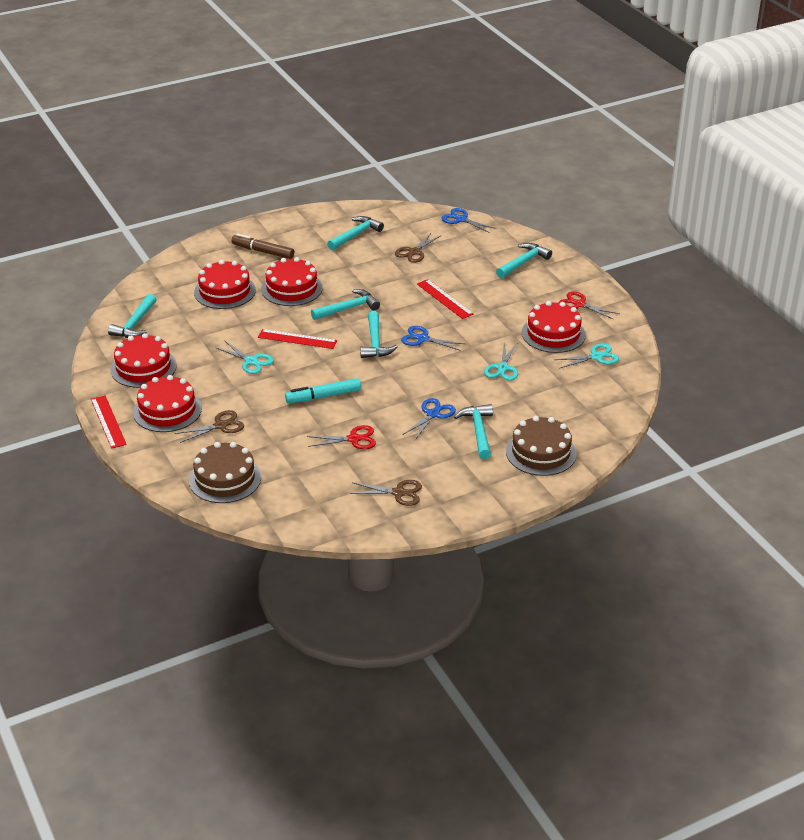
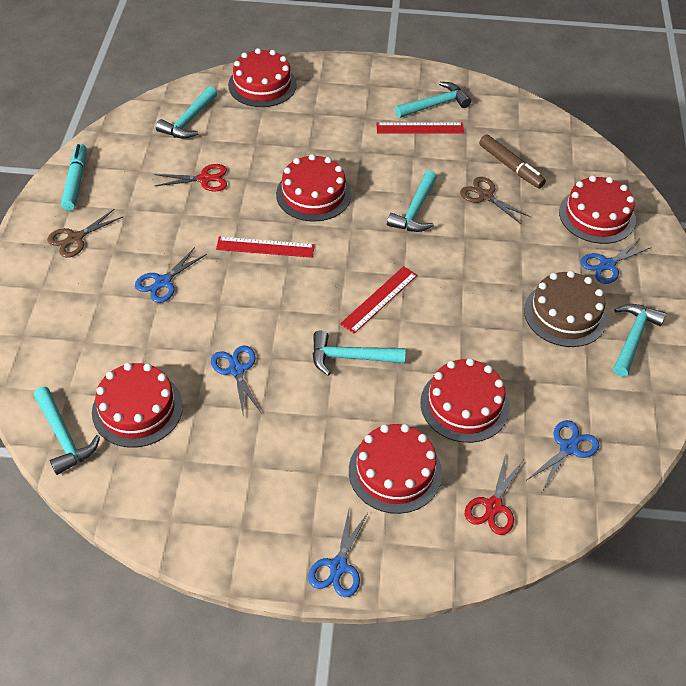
blue scissors: 3 -> 5
brown cake: 2 -> 1
brown scissors: 3 -> 2
red cake: 5 -> 6
turquoise scissors: 3 -> 0

